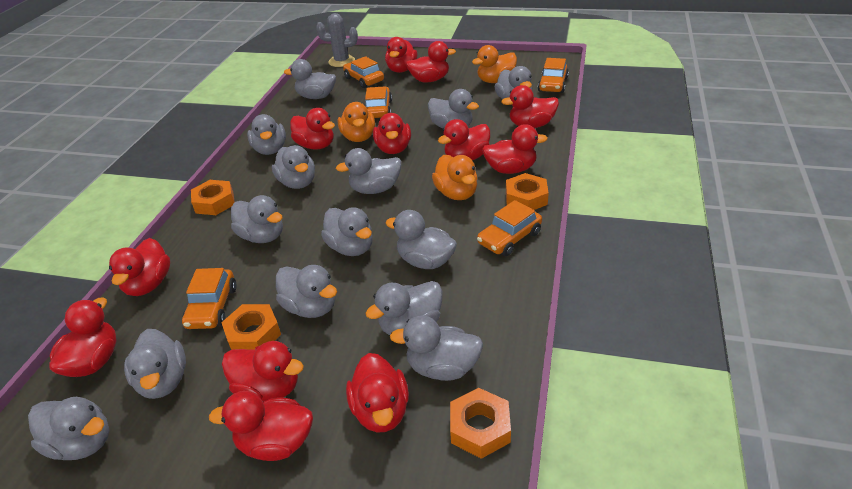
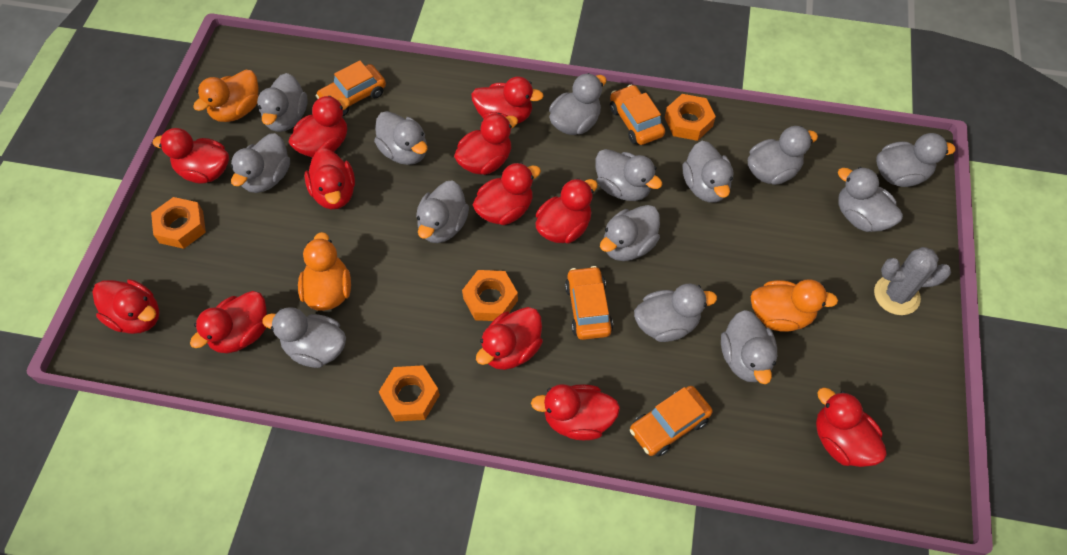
orange car: 5 -> 4

